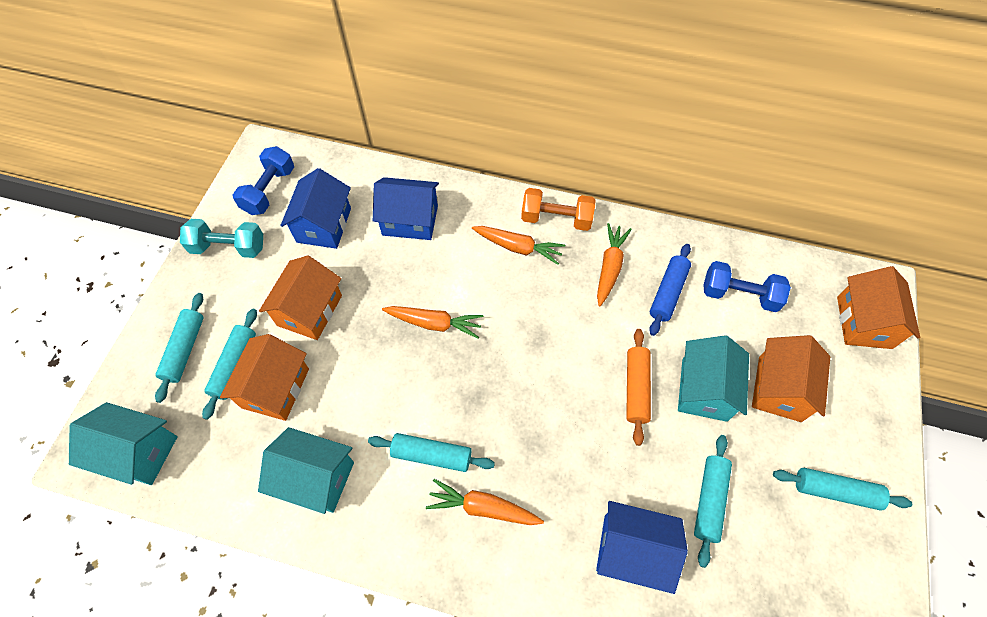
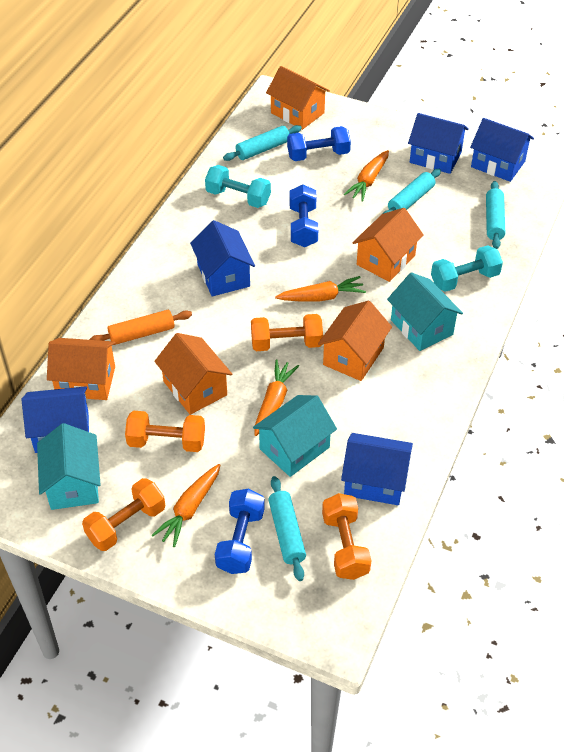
blue dumbbell: 2 -> 3
blue house: 3 -> 5
blue rolling pin: 1 -> 0
orange dumbbell: 1 -> 4
orange house: 4 -> 5
turquoise dumbbell: 1 -> 2
turquoise rolling pin: 5 -> 4

